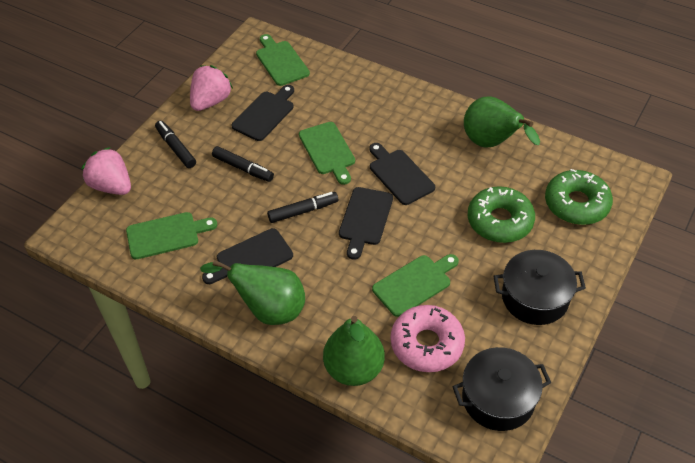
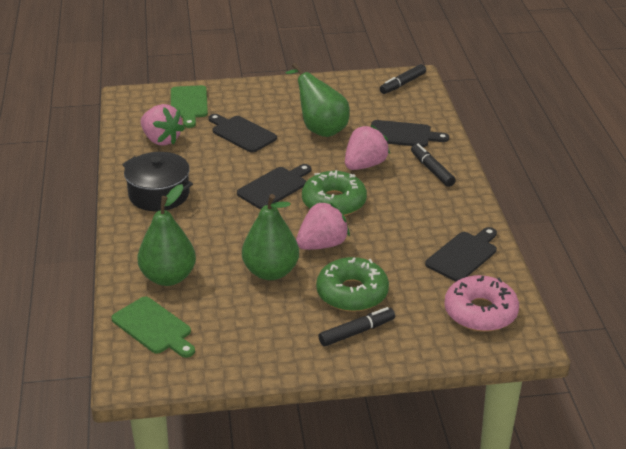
black pot: 2 -> 1
green cutting board: 4 -> 2
pink strawberry: 2 -> 3

